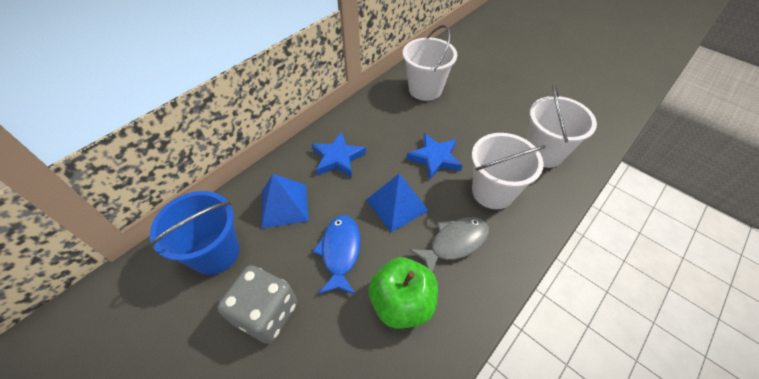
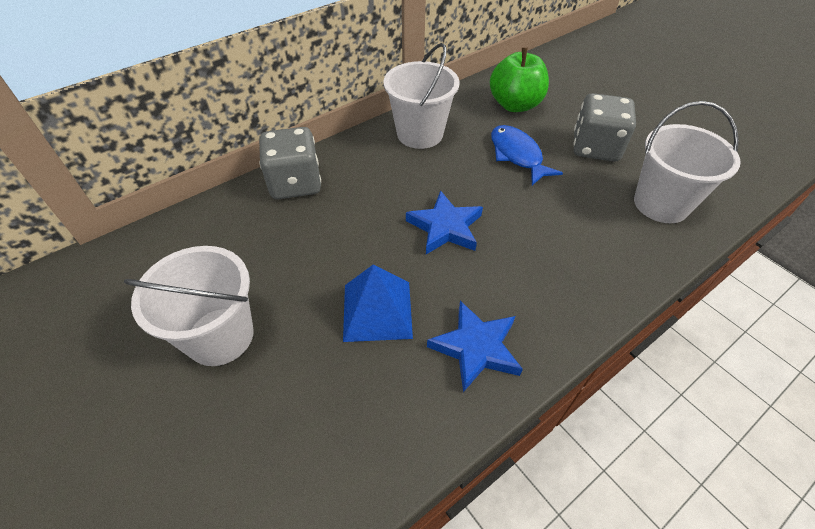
blue bucket: 1 -> 0
blue pyramid: 2 -> 1
grey dice: 1 -> 2
grey fish: 1 -> 0

